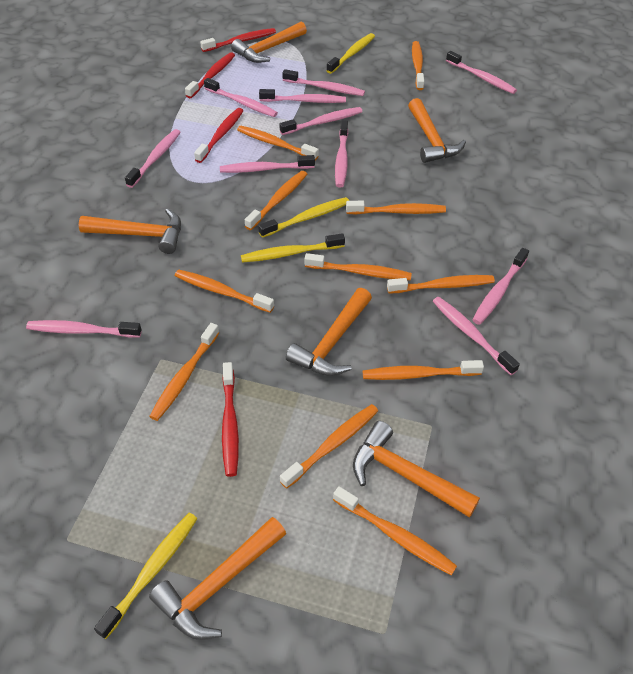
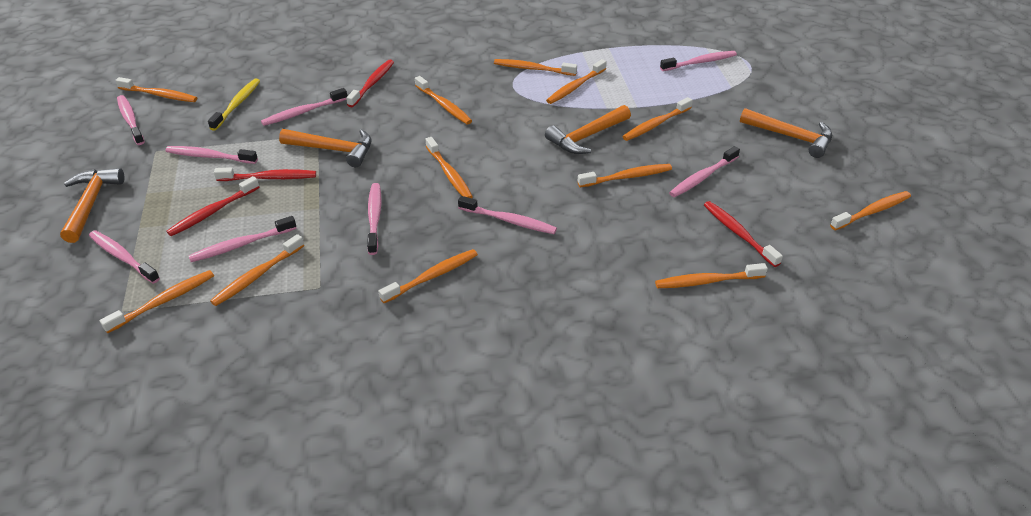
orange hammer: 6 -> 4
orange toothbrush: 11 -> 12
pink toothbrush: 11 -> 9
yellow toothbrush: 4 -> 1

